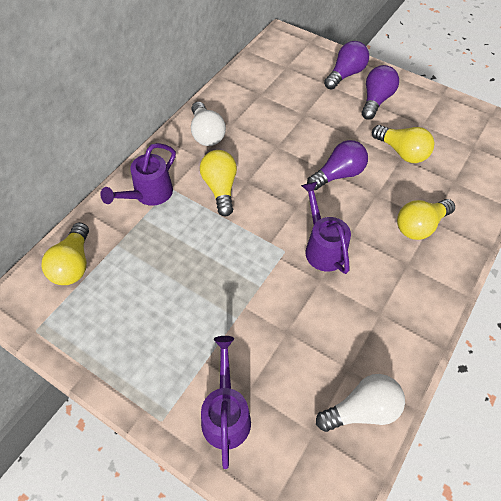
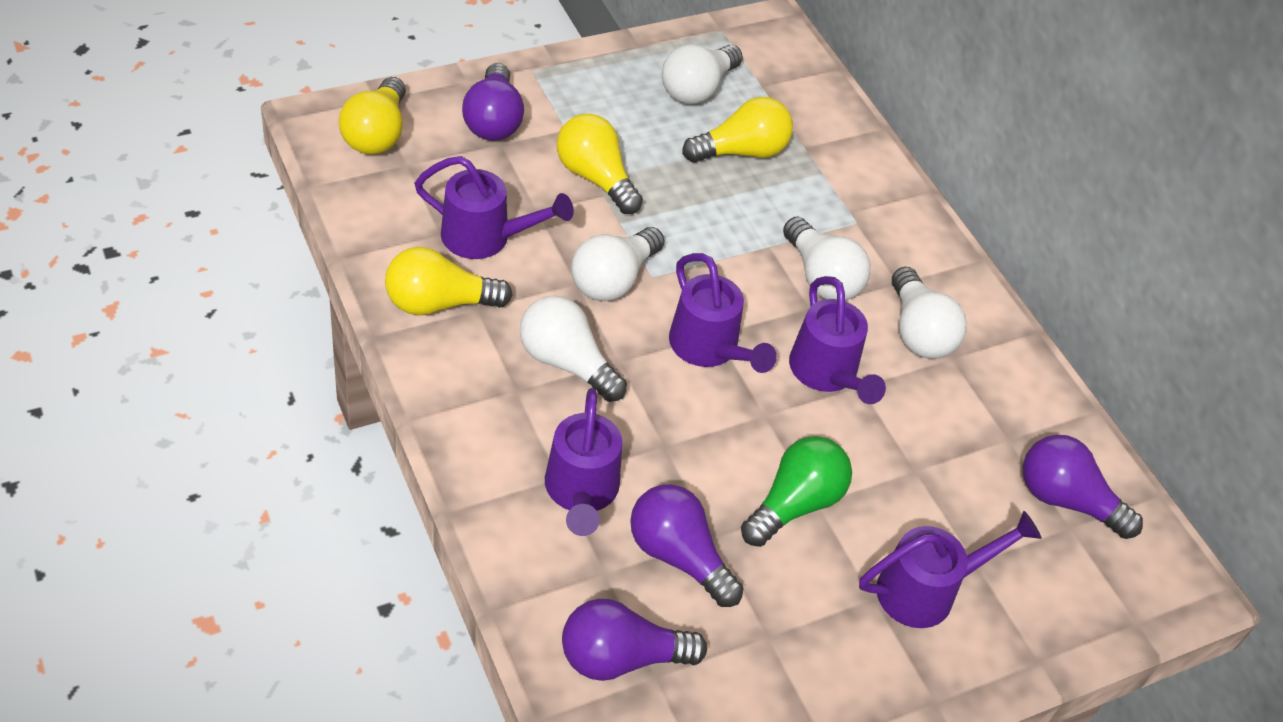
green light bulb: 0 -> 1
purple light bulb: 3 -> 4
purple watering can: 3 -> 5
white light bulb: 2 -> 5

